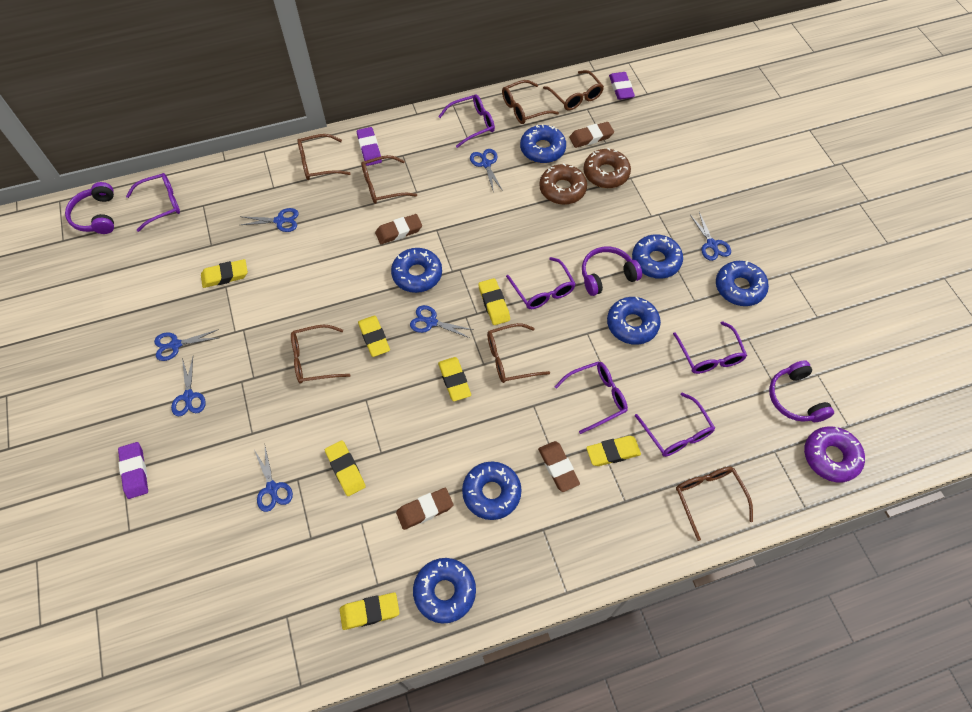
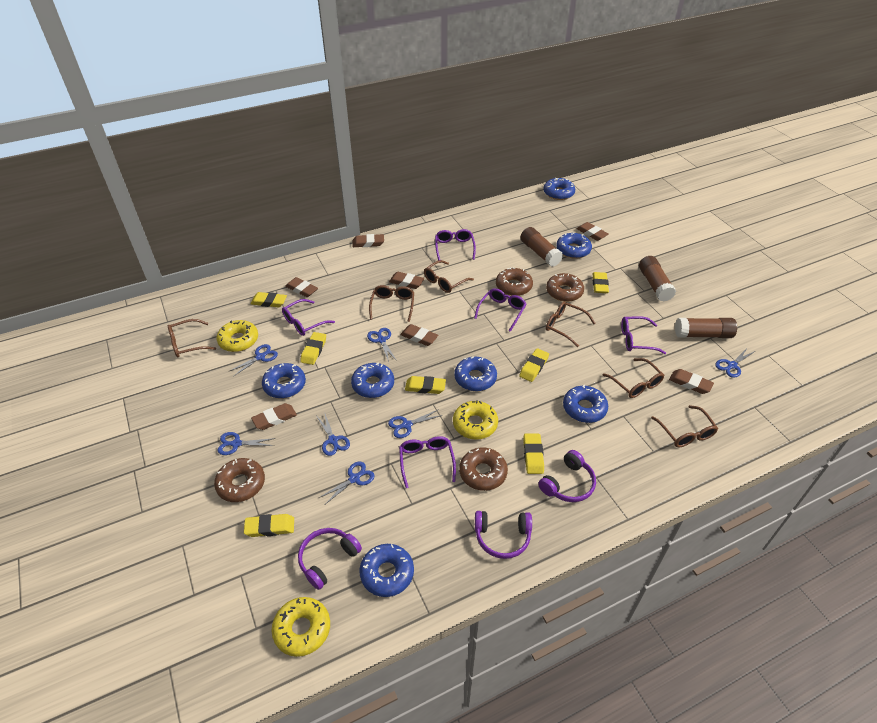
brown donut: 2 -> 4
brown eraser: 4 -> 7
brown glasses: 7 -> 6
brown glue stick: 0 -> 3
purple donut: 1 -> 0
purple eraser: 3 -> 0
purple glasses: 6 -> 5
yellow donut: 0 -> 3

